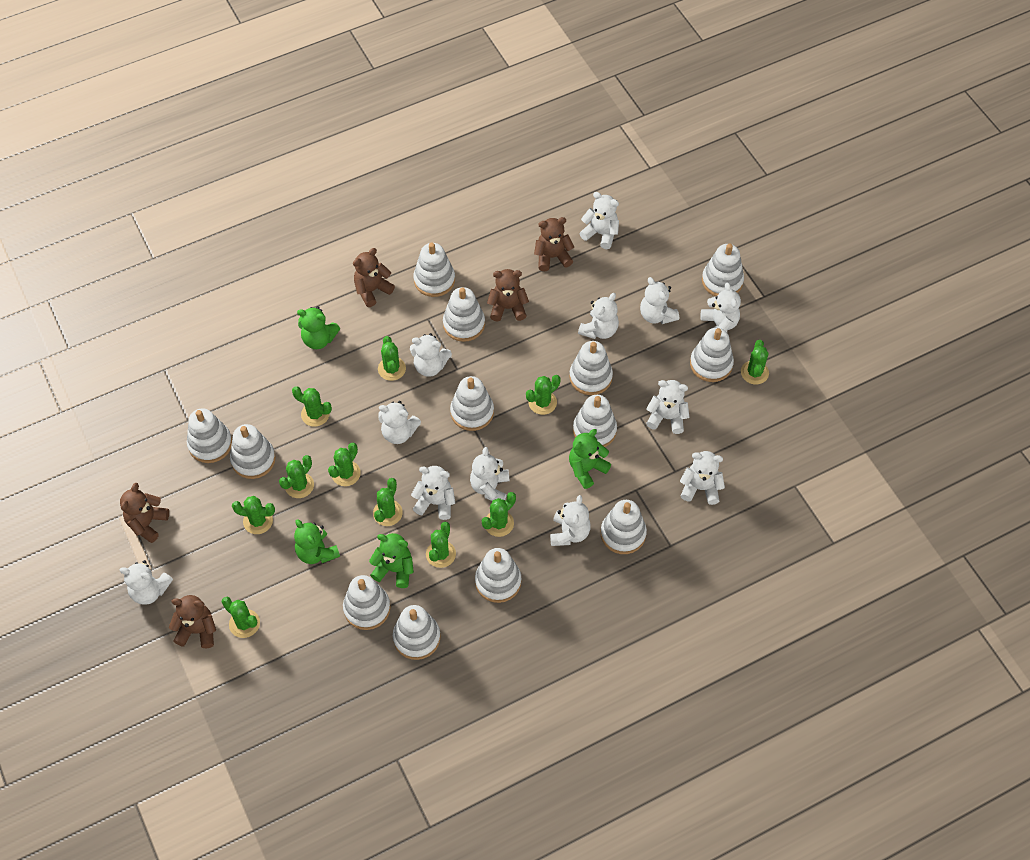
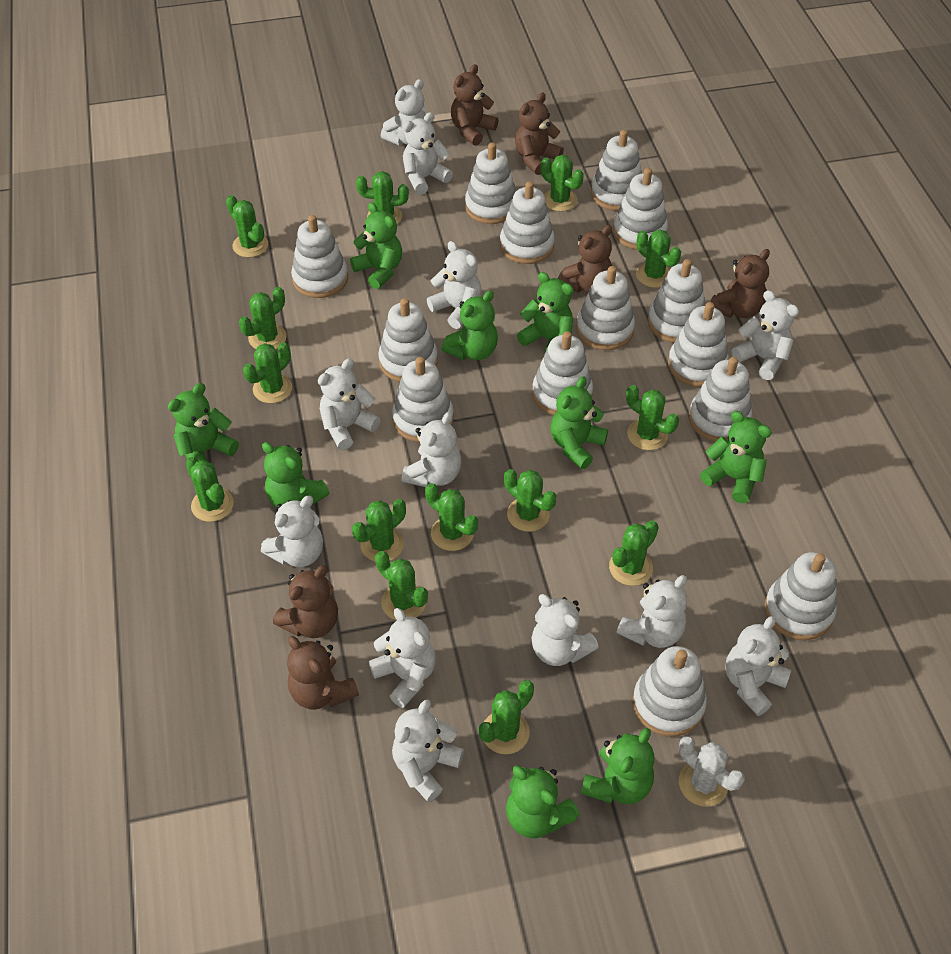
brown teddy bear: 5 -> 6
green cactus: 11 -> 14
green teddy bear: 4 -> 9
white cactus: 0 -> 1
white stacking toy: 13 -> 14

